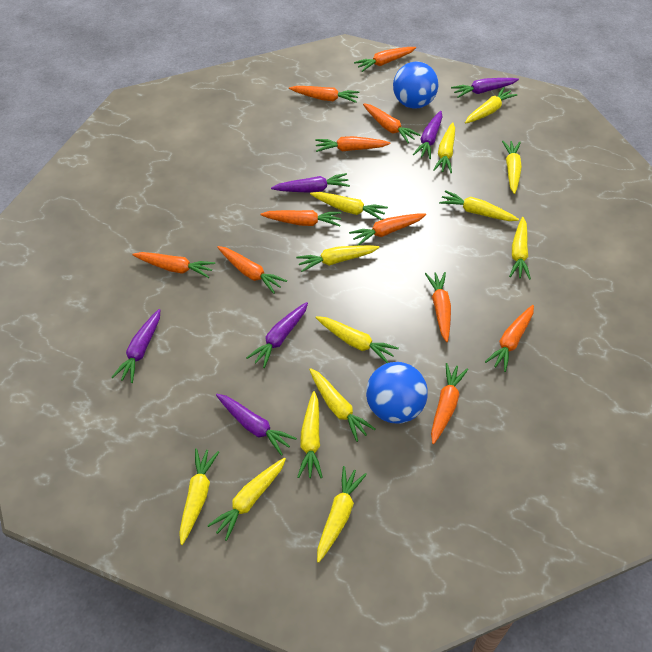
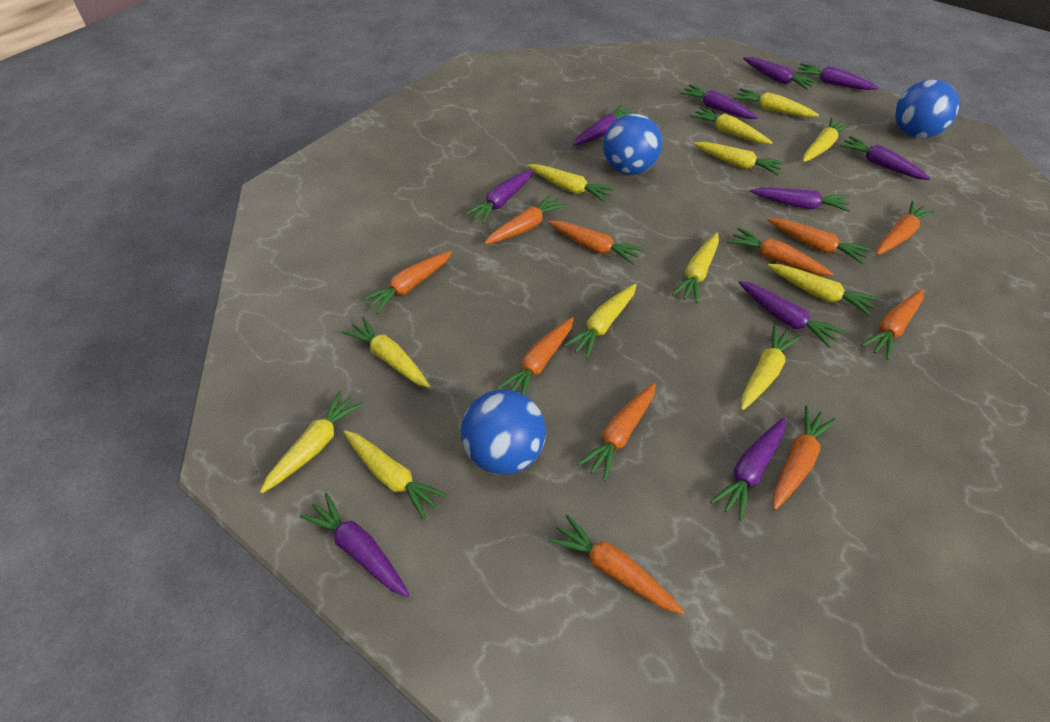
blue ball: 2 -> 3
purple carrot: 6 -> 10
yellow carrot: 13 -> 12

